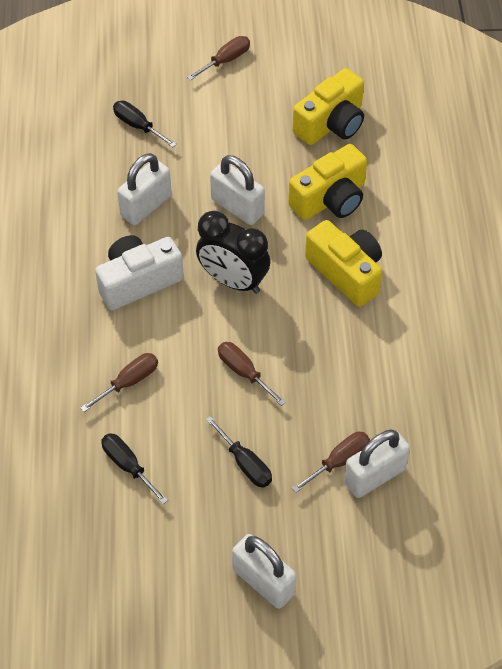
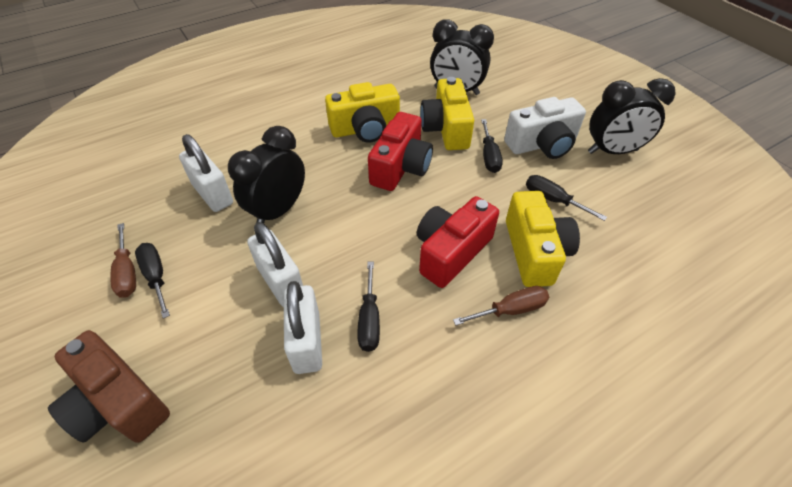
black clock: 1 -> 3
black screwdriver: 3 -> 4
brown camera: 0 -> 1
brown screwdriver: 4 -> 2
red camera: 0 -> 2
white padlock: 4 -> 3

